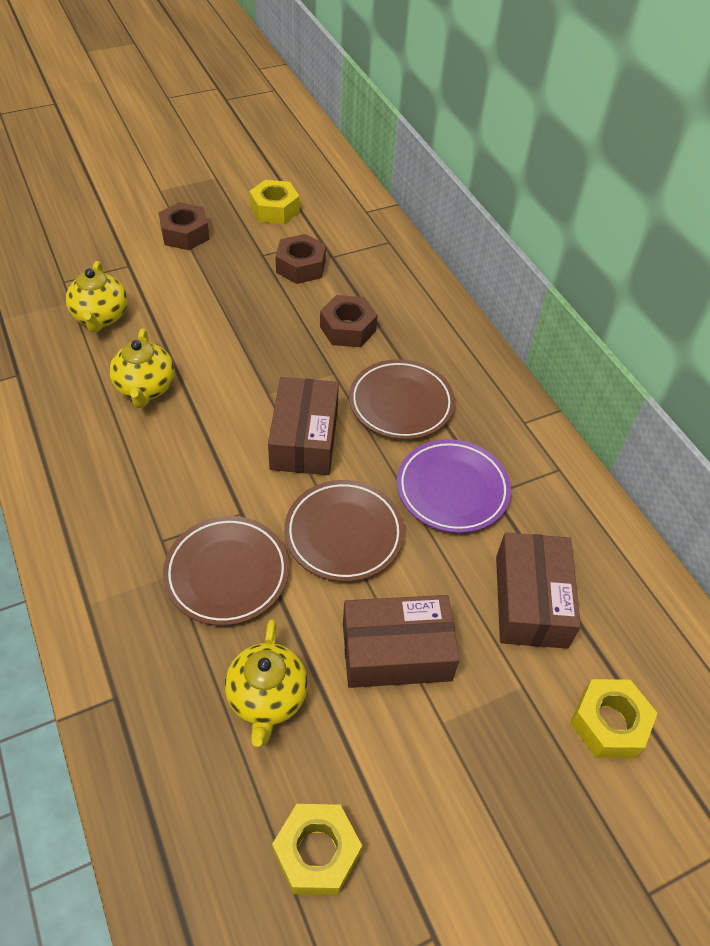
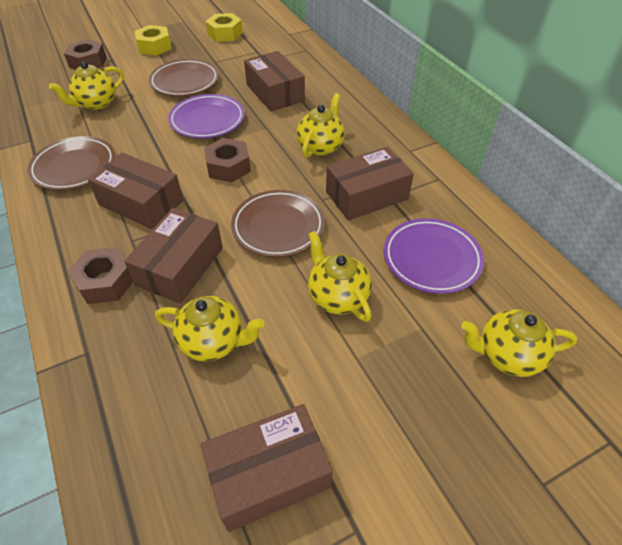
brown box: 3 -> 5
purple plate: 1 -> 2
yellow nut: 3 -> 2
yellow teapot: 3 -> 5

